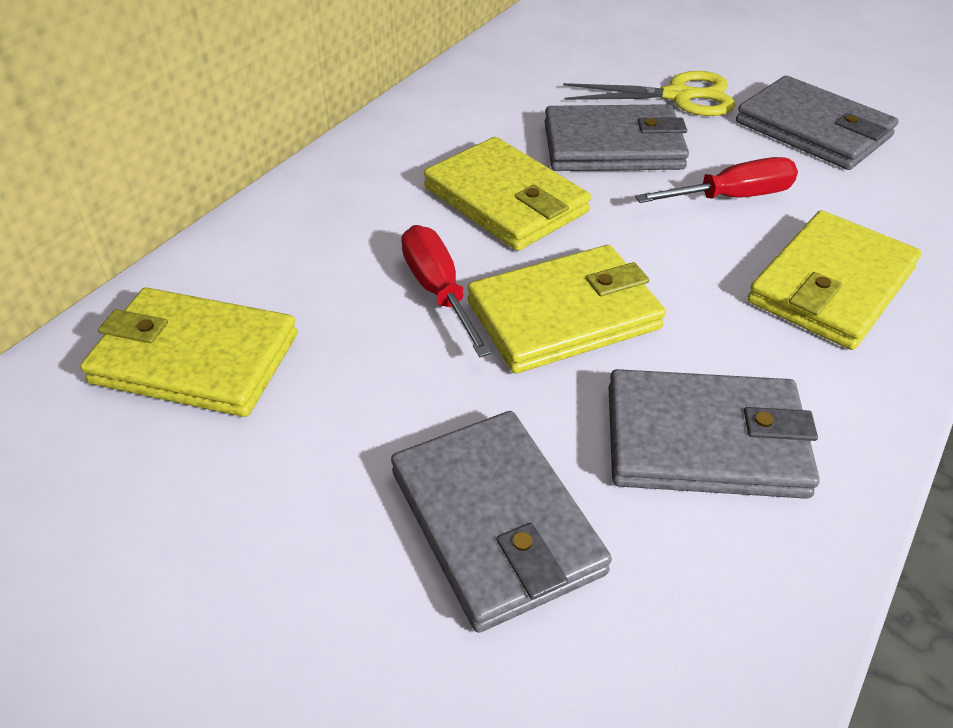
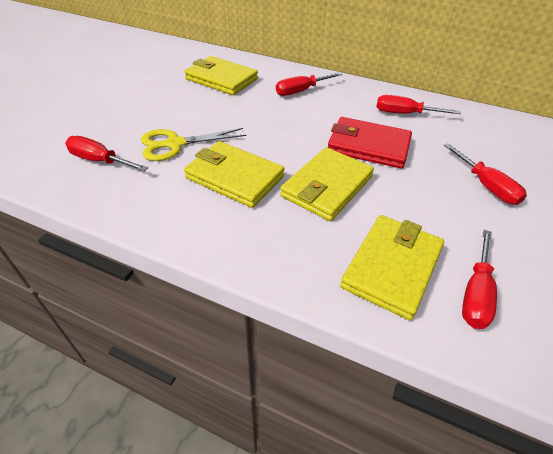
grey wallet: 4 -> 0
red screwdriver: 2 -> 5
red wallet: 0 -> 1

